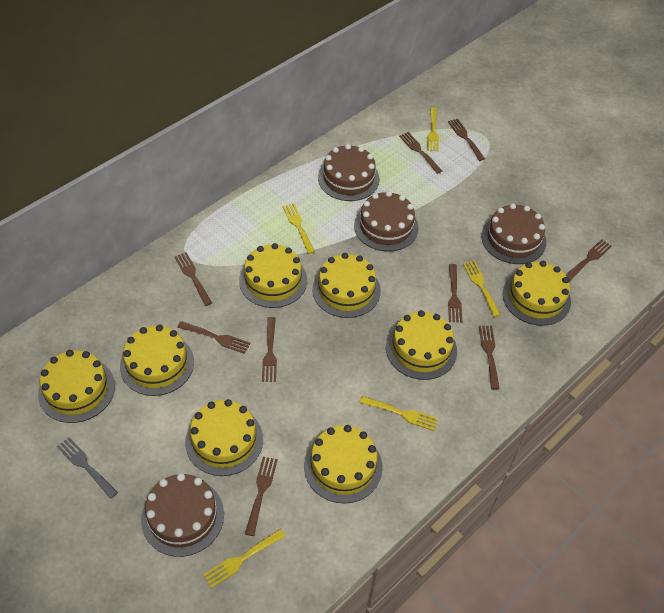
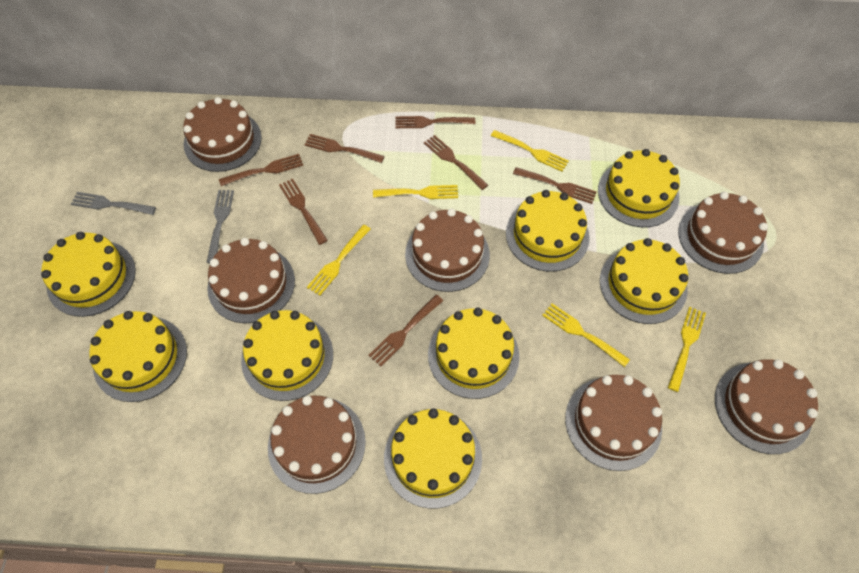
brown cake: 4 -> 7
brown fork: 9 -> 7
grey fork: 1 -> 2

